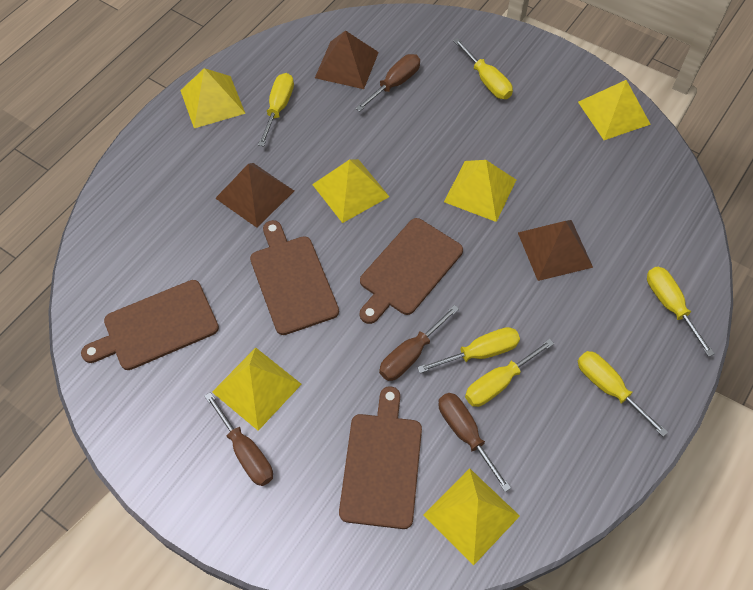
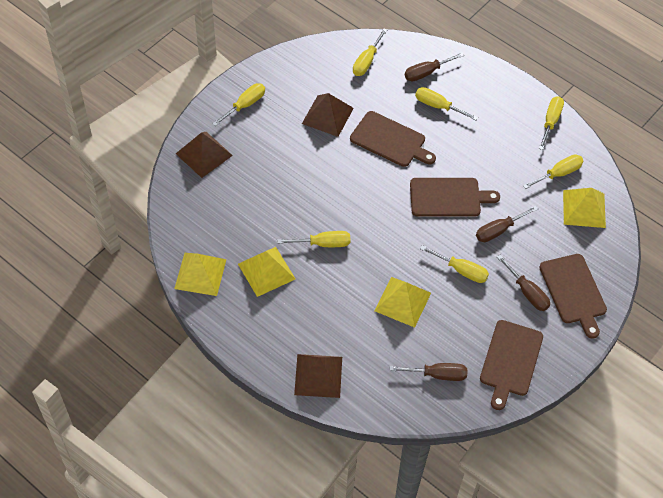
yellow pyramid: 6 -> 4
yellow screwdriver: 6 -> 7

